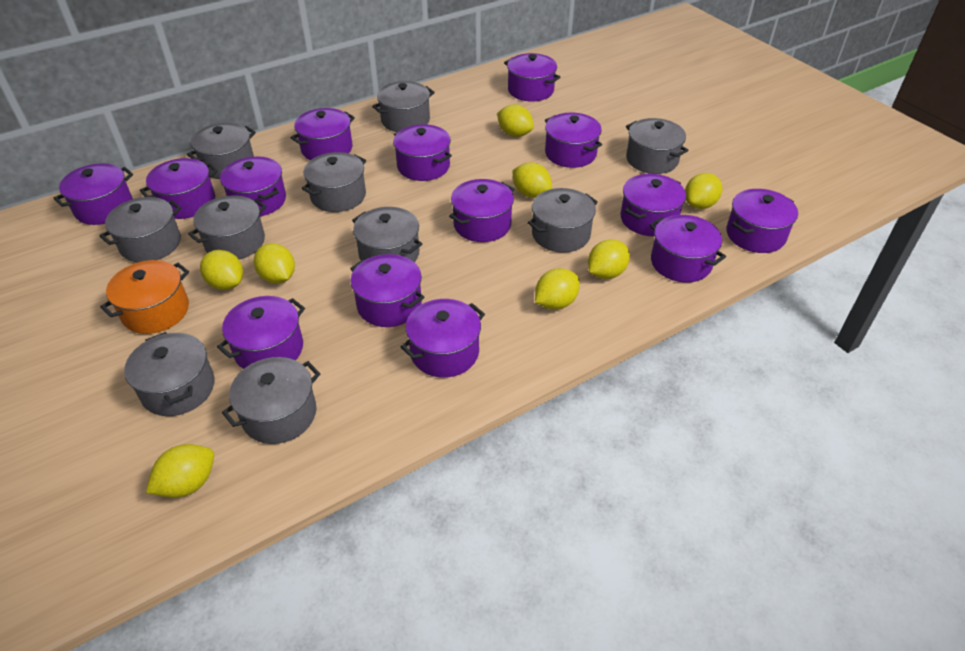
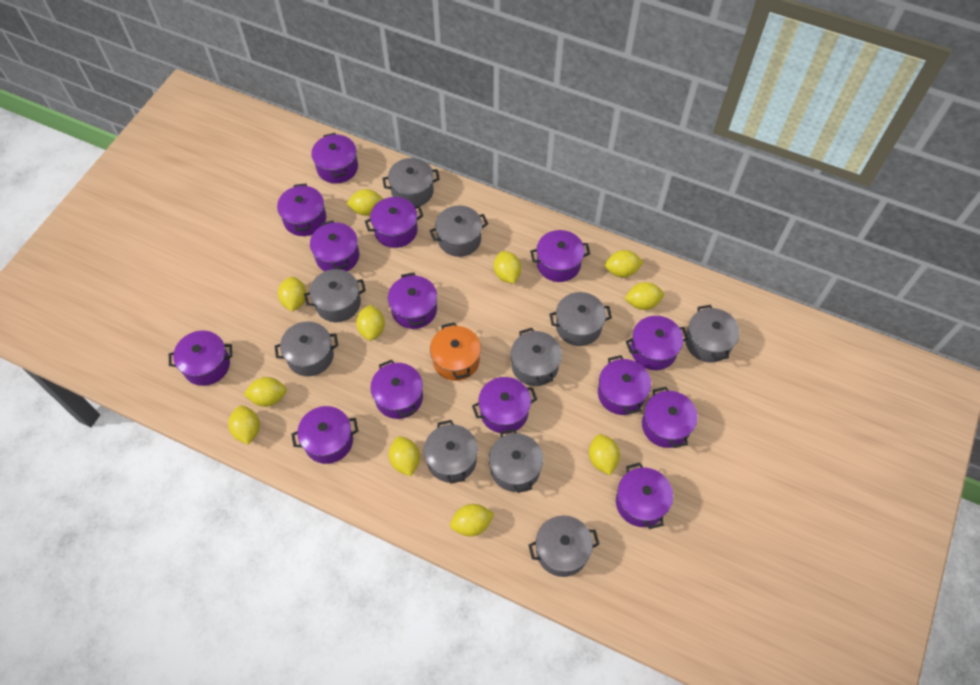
yellow lemon: 8 -> 11

